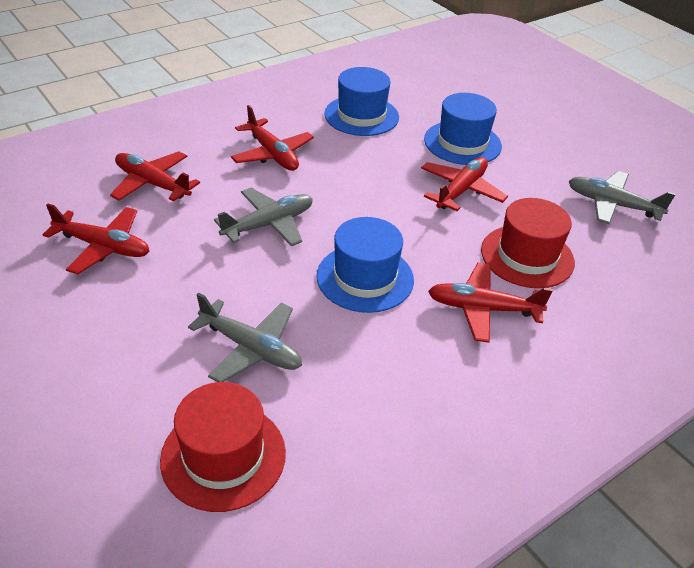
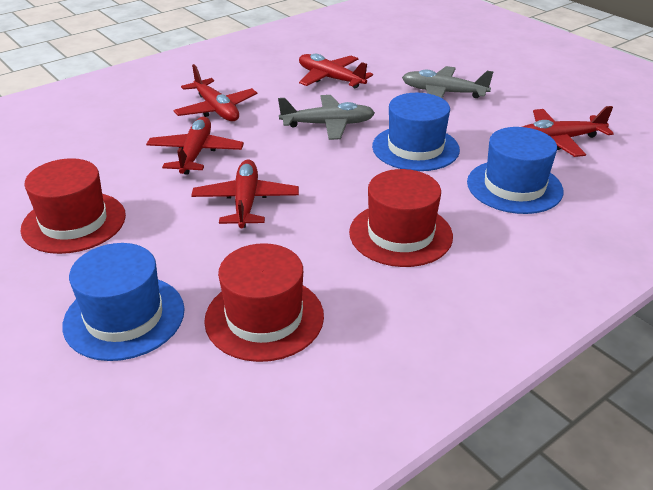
grey plane: 3 -> 2
red hat: 2 -> 3

